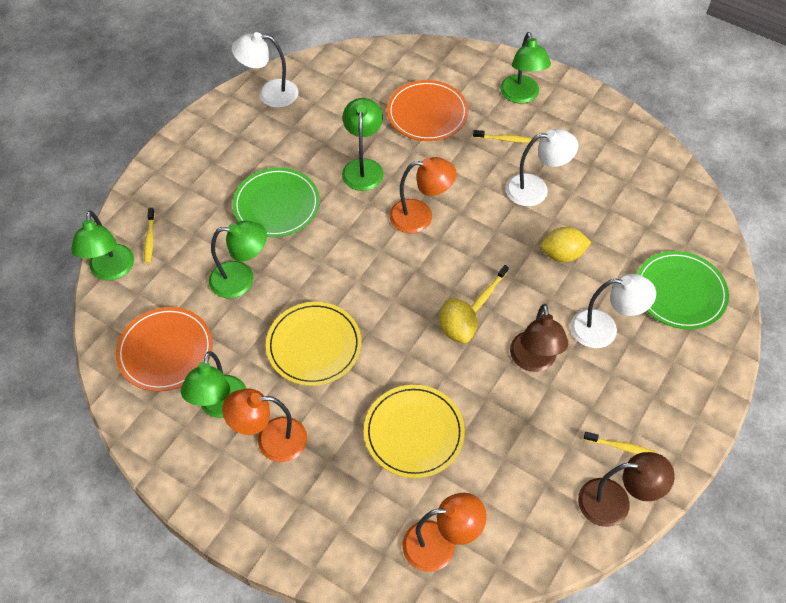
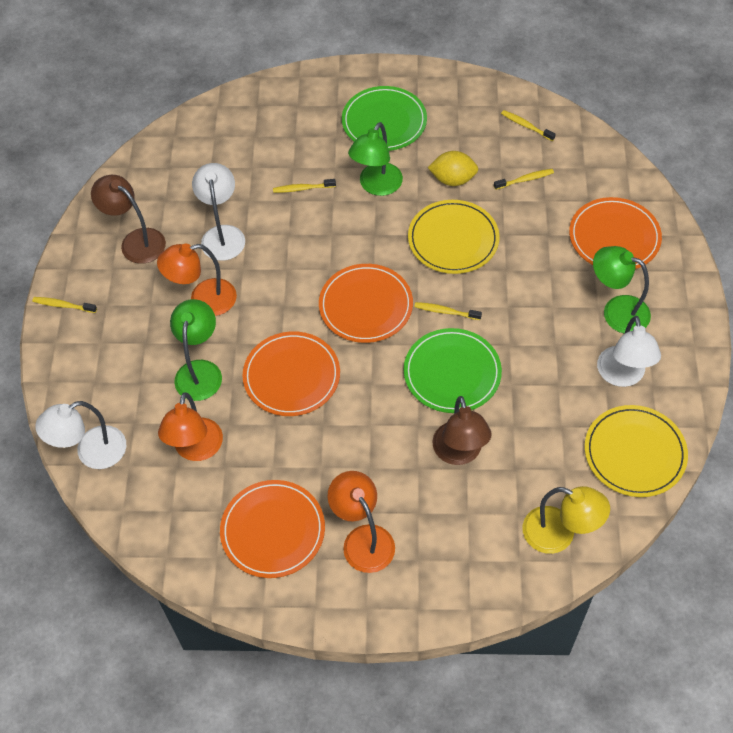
green lamp: 5 -> 3
orange plate: 2 -> 4
yellow lamp: 0 -> 1
yellow lemon: 2 -> 1
yellow toothbrush: 4 -> 5

